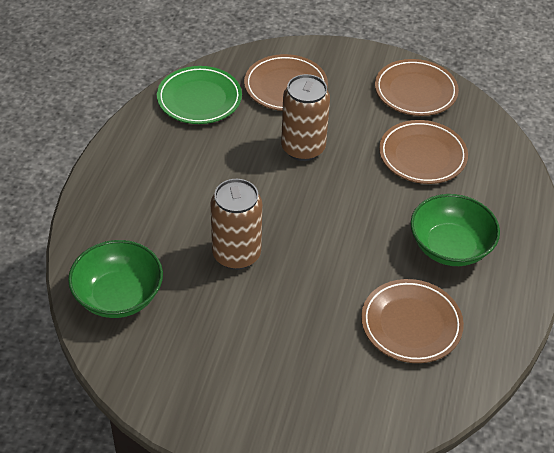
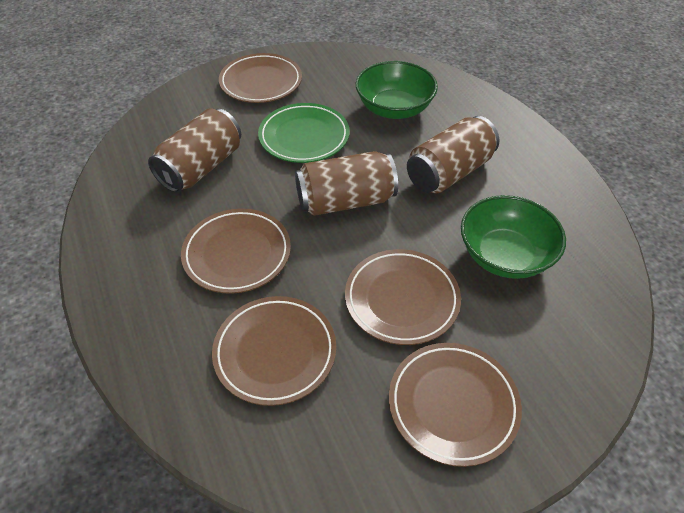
brown can: 2 -> 3
brown plate: 4 -> 5

